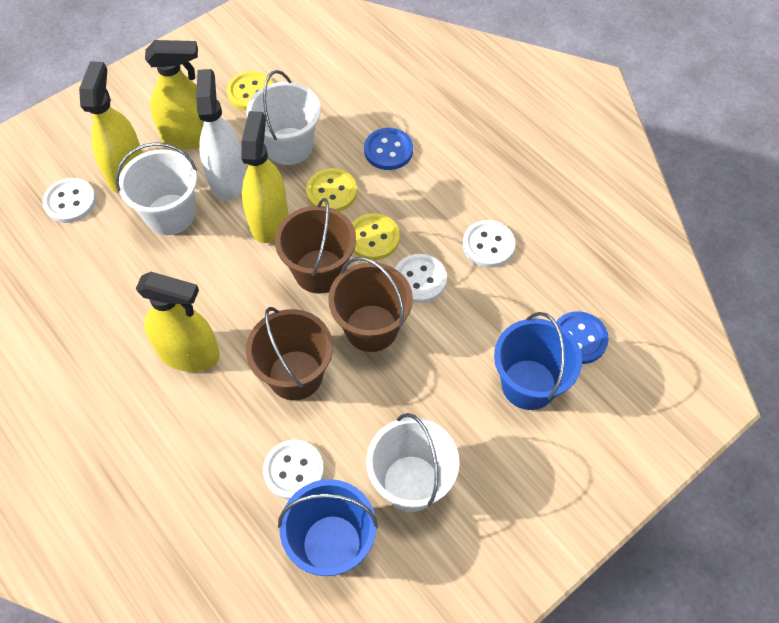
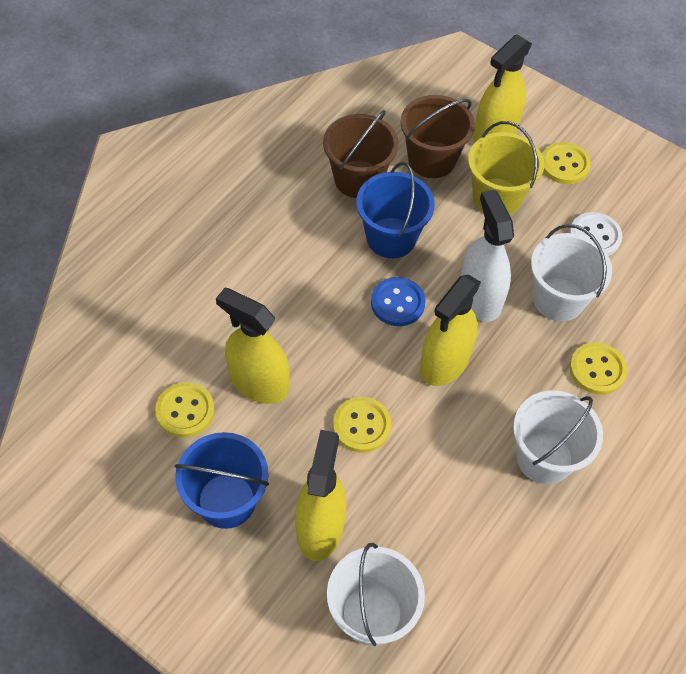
blue button: 2 -> 1
brown bucket: 3 -> 2
white button: 4 -> 1
yellow bucket: 0 -> 1
yellow button: 3 -> 4

